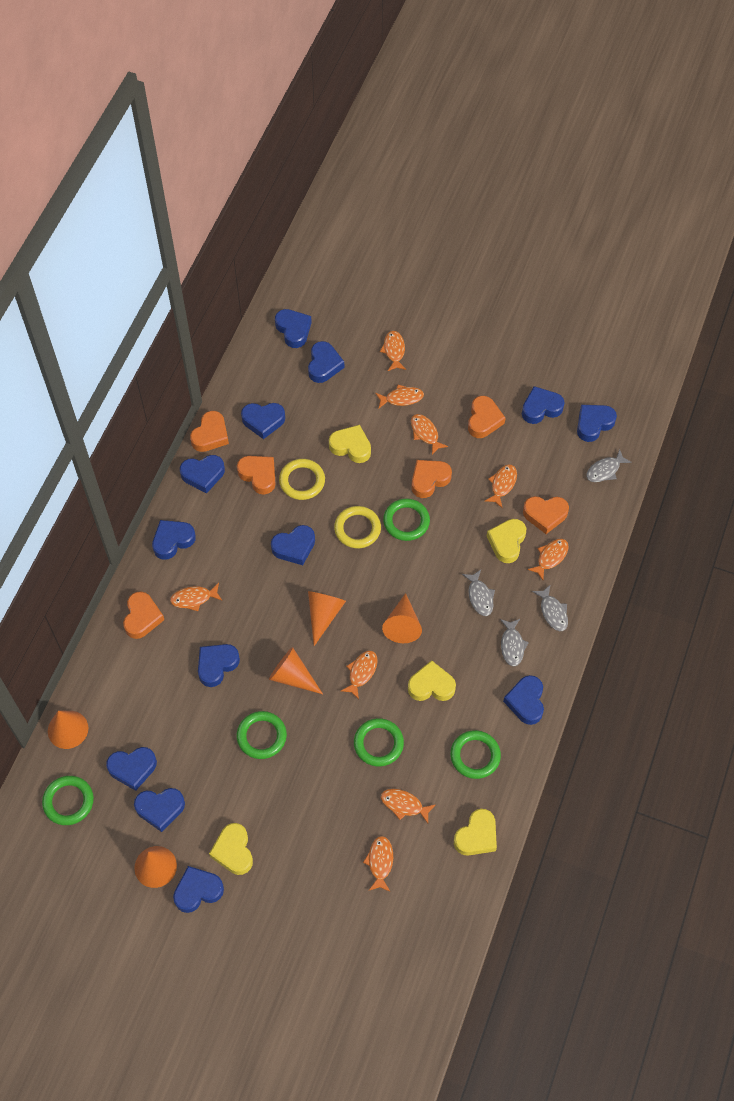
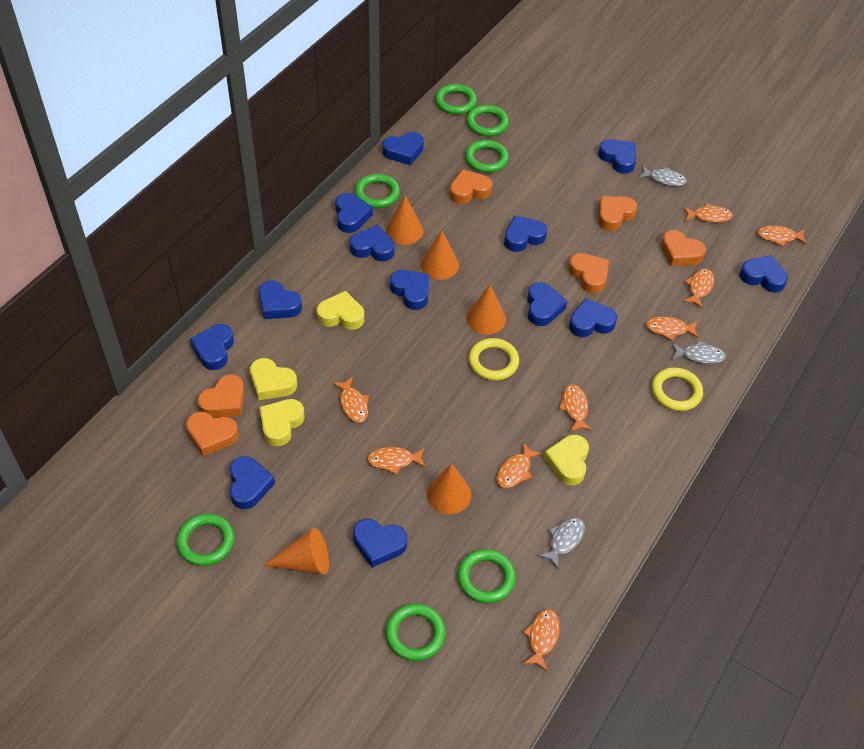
green ring: 5 -> 7
grey fish: 4 -> 3
yellow heart: 5 -> 4

